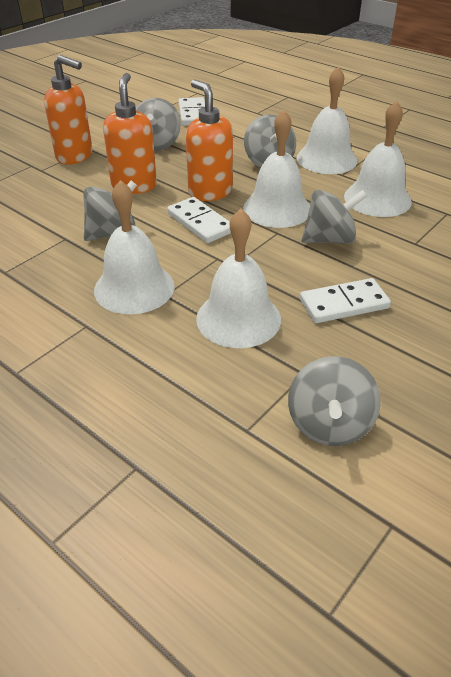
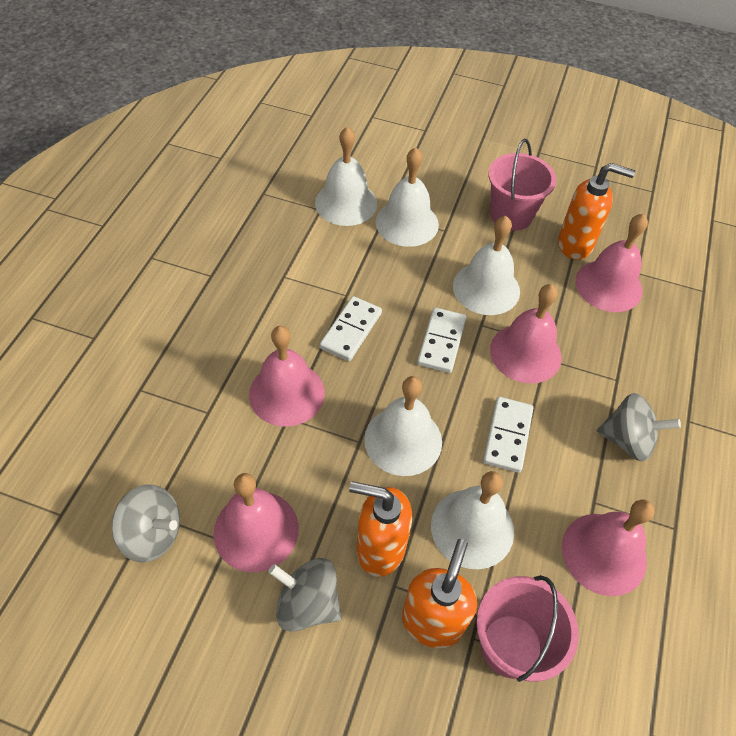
grey spinning top: 5 -> 3
pink bell: 0 -> 5
pink bucket: 0 -> 2

